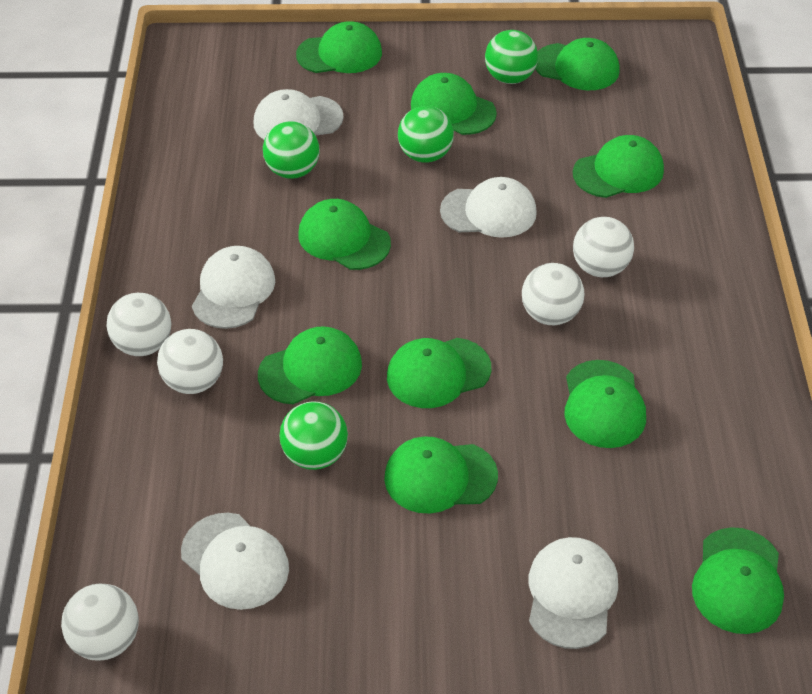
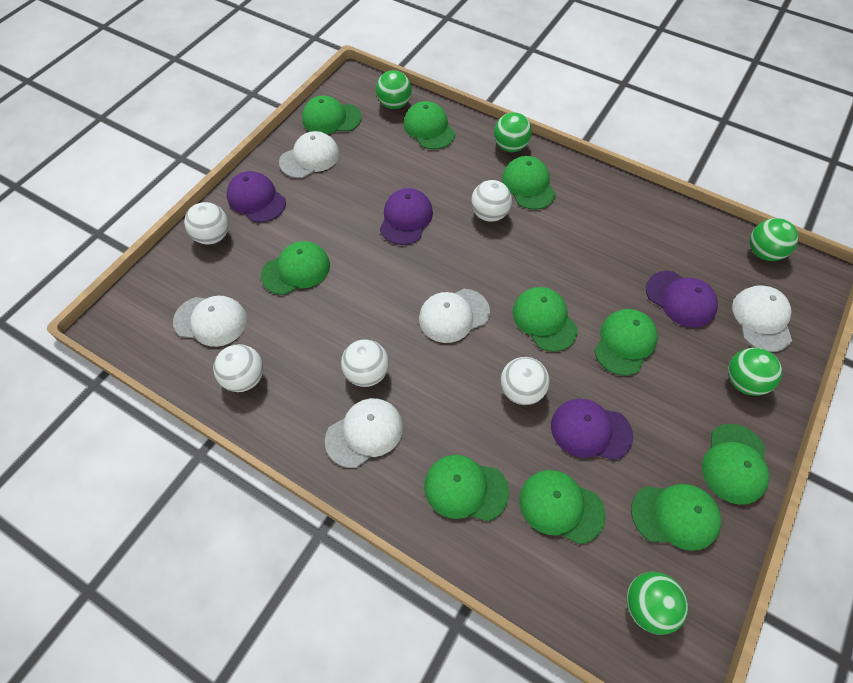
green ball: 4 -> 5
purple cap: 0 -> 4

